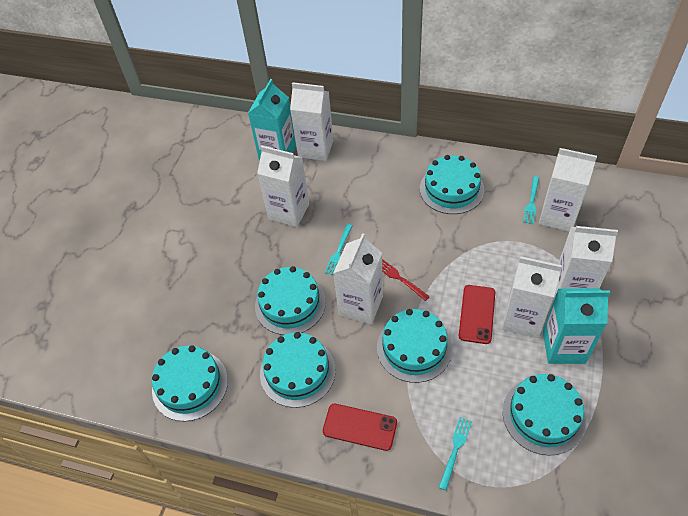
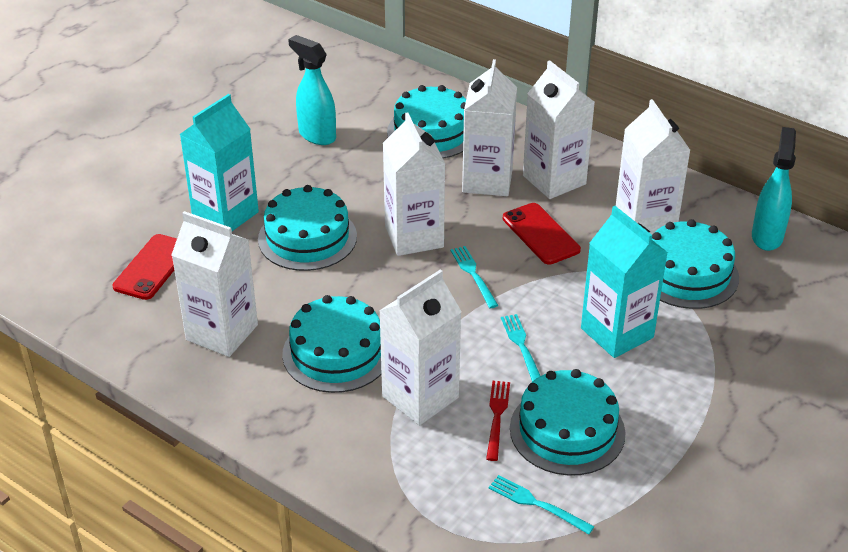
turquoise cake: 6 -> 5
turquoise spray bottle: 0 -> 2

